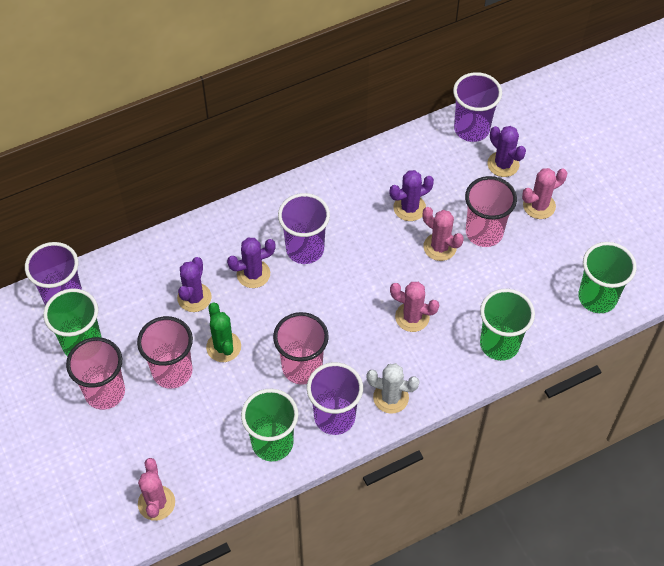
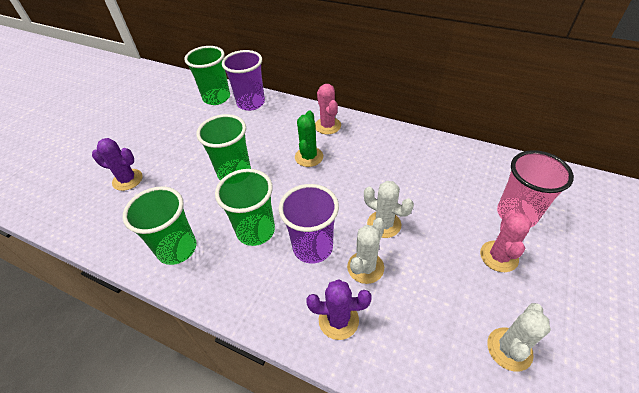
pink cactus: 4 -> 2
pink cup: 4 -> 1
purple cactus: 4 -> 2
purple cup: 4 -> 2
white cactus: 1 -> 3

